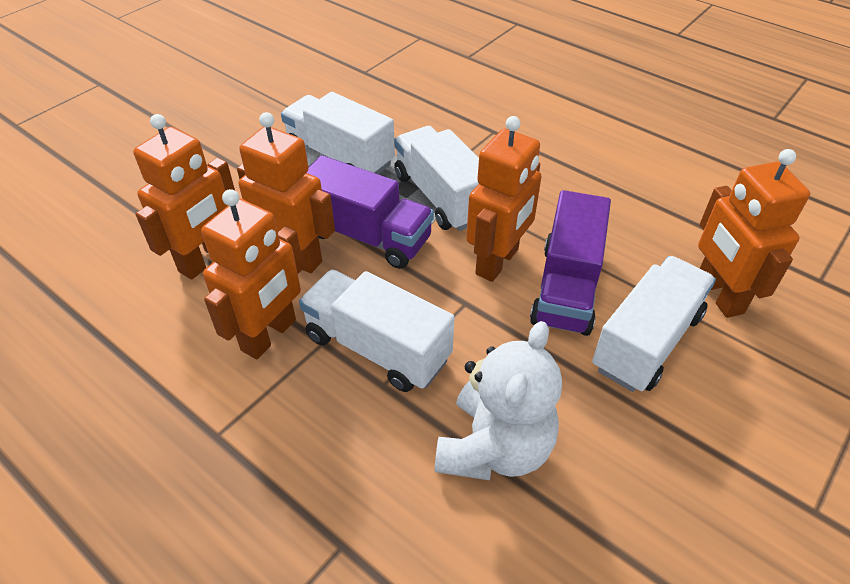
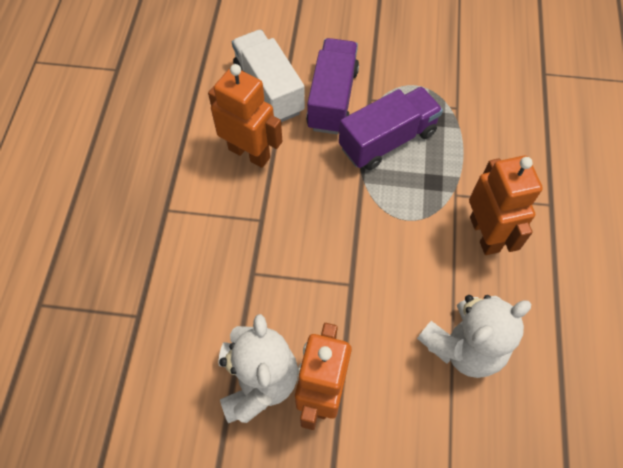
orange robot: 5 -> 3
white teddy bear: 1 -> 2
white truck: 4 -> 1

